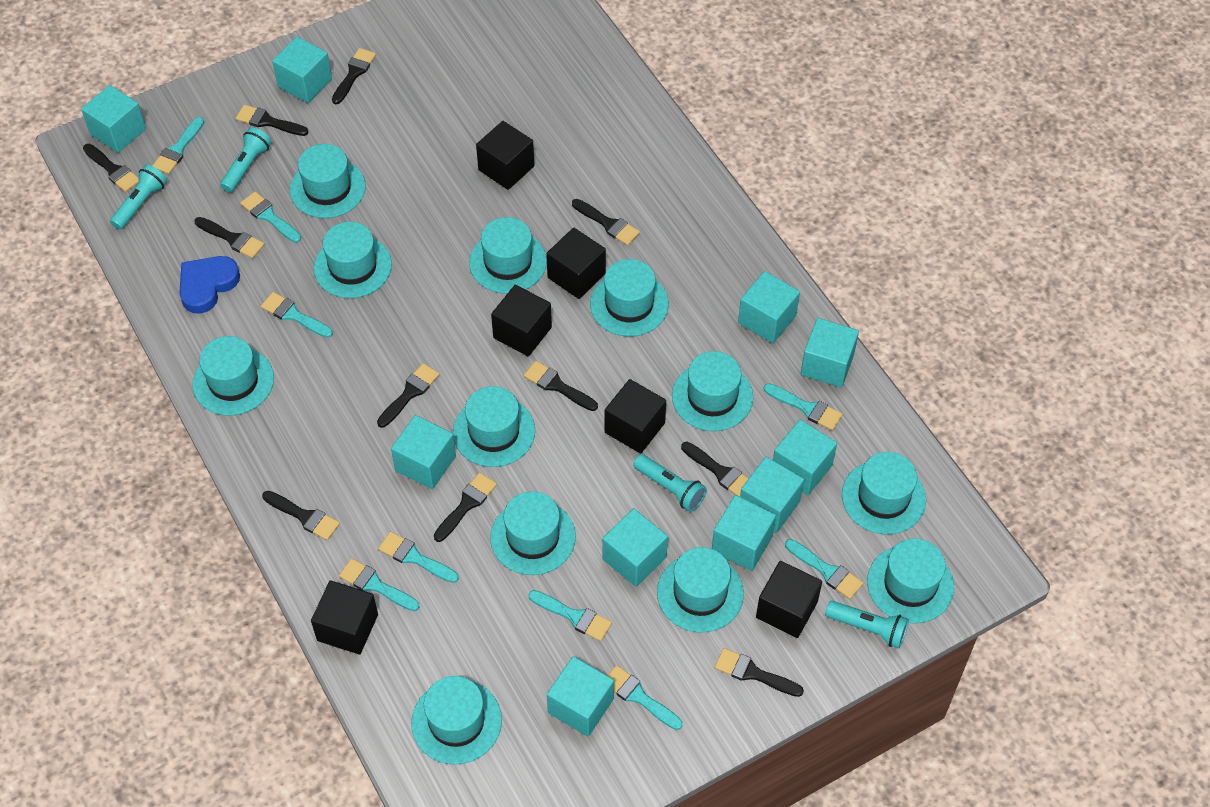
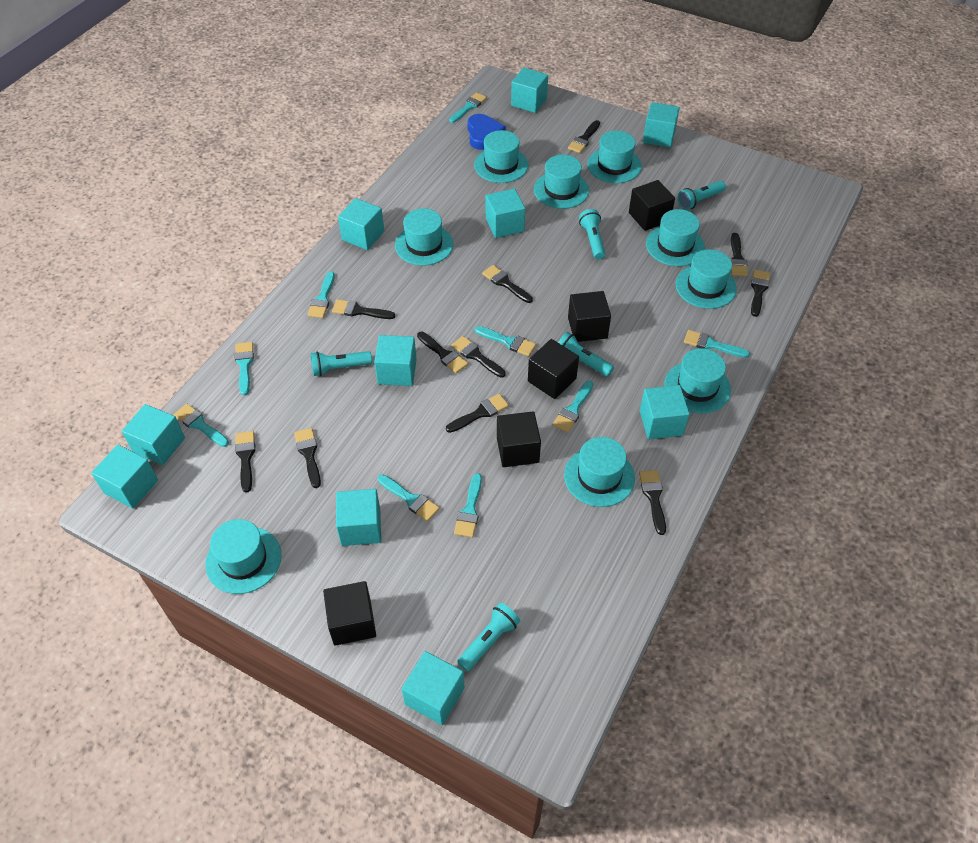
black cube: 6 -> 5
turquoise flashlight: 4 -> 5
turquoise hat: 12 -> 9

